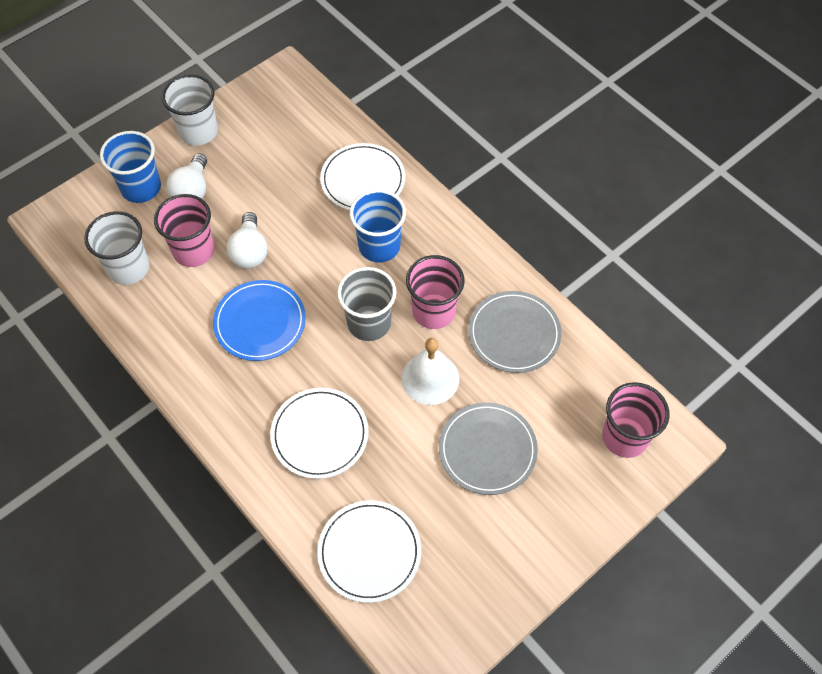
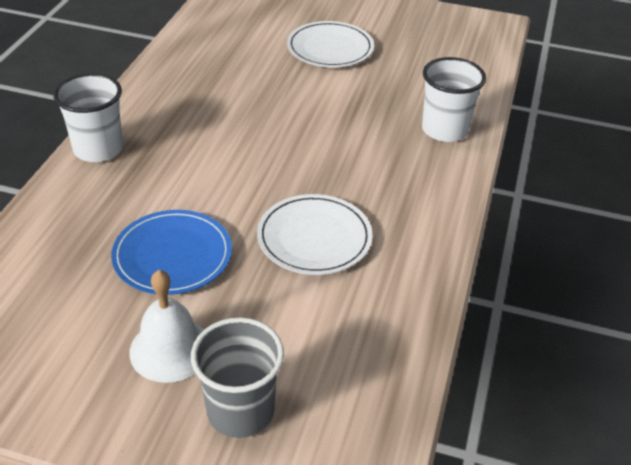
blue cup: 2 -> 0
grey plate: 2 -> 0
pink cup: 3 -> 0
white light bulb: 2 -> 0
white plate: 3 -> 2

